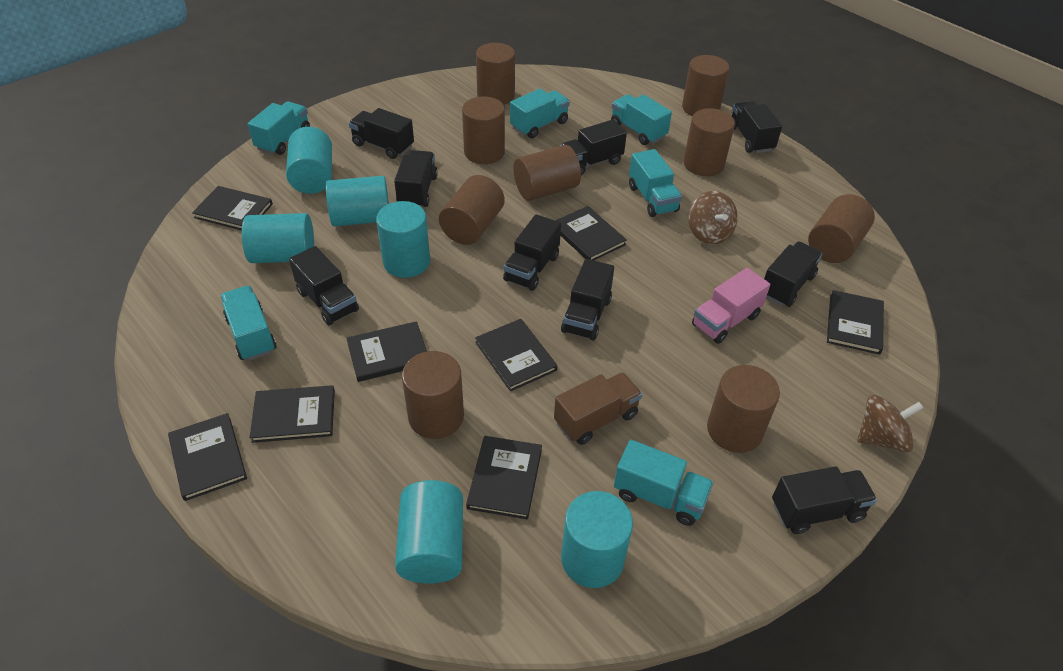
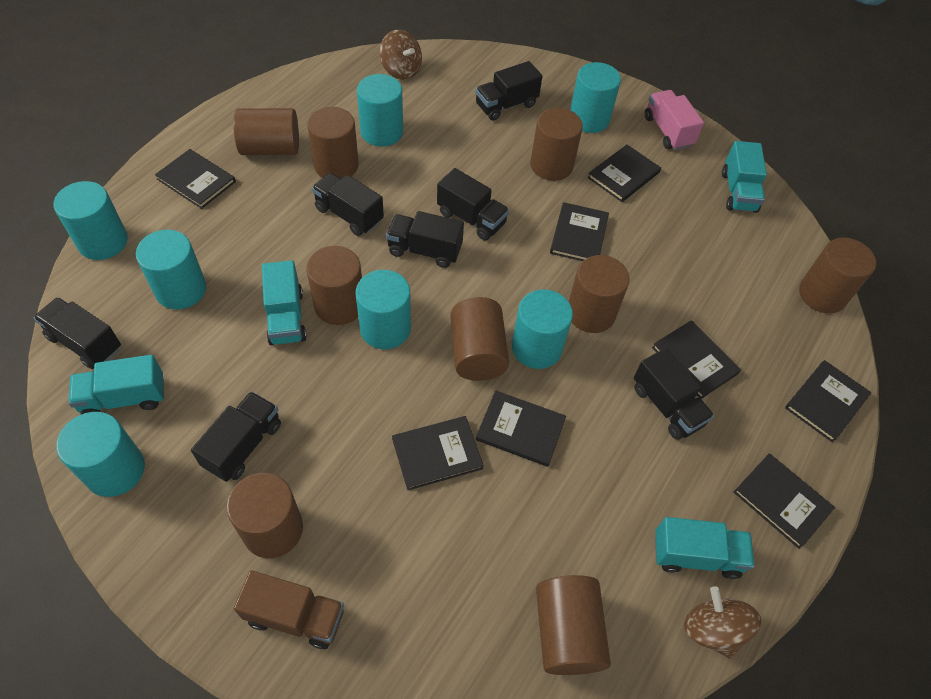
black truck: 9 -> 7
turquoise cylinder: 6 -> 7
turquoise truck: 6 -> 4

